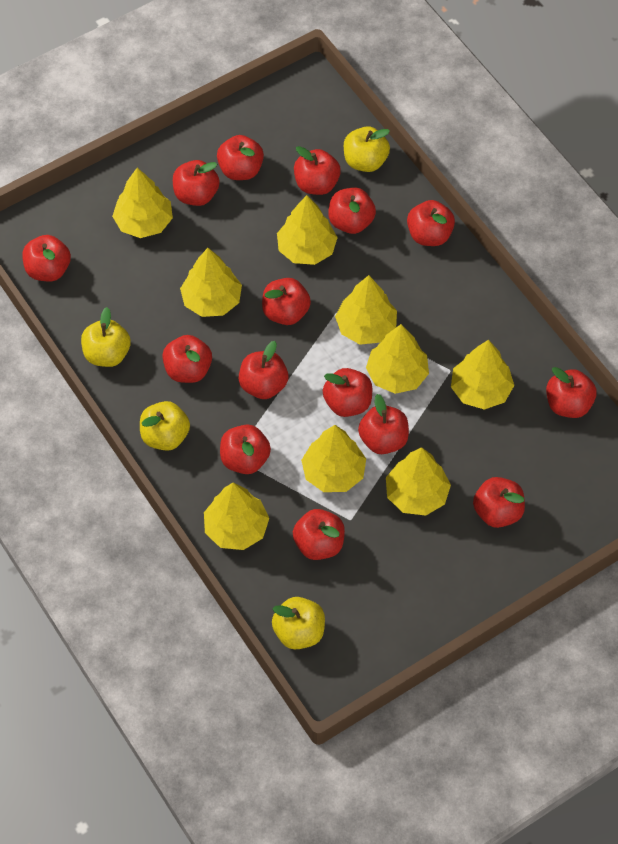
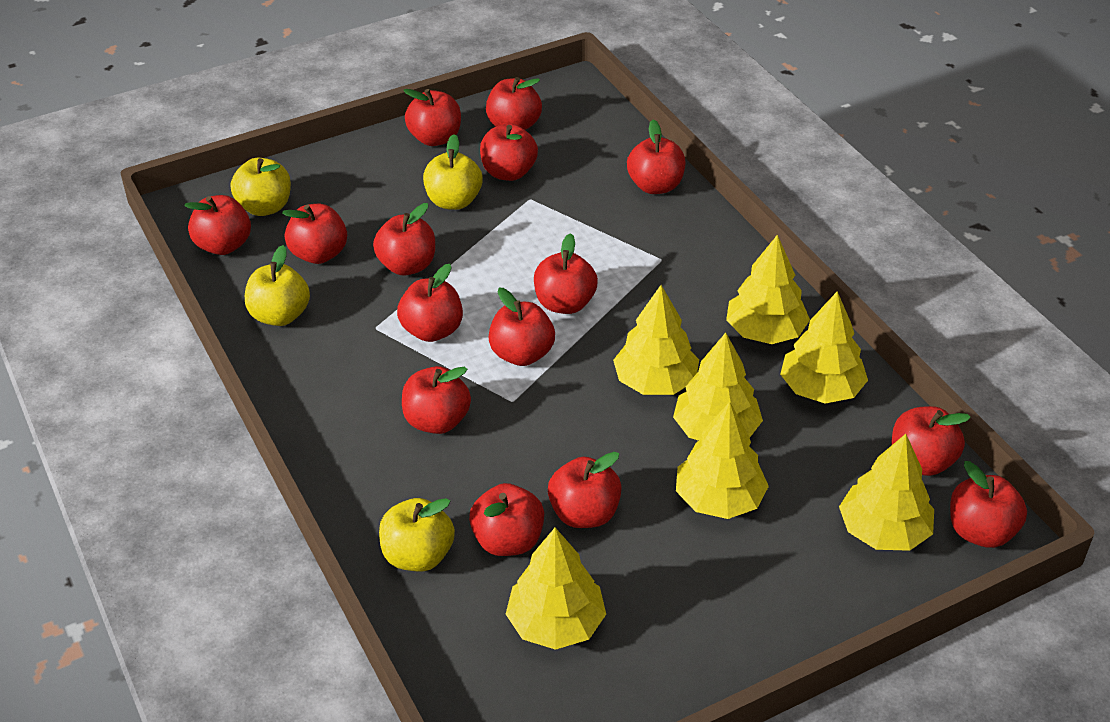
yellow tree: 9 -> 7

